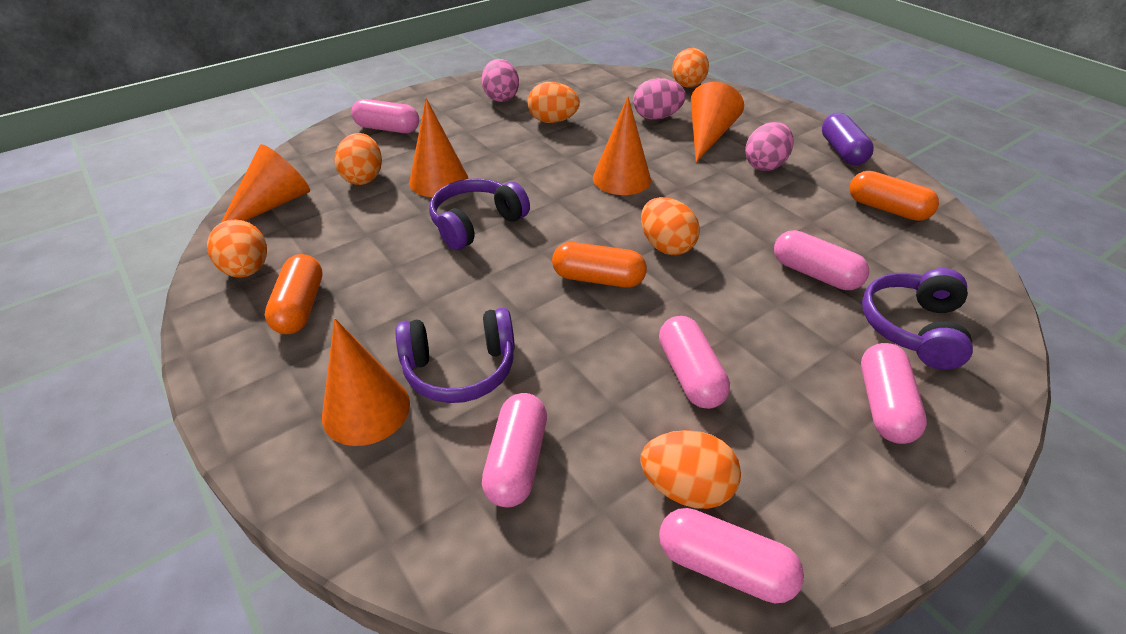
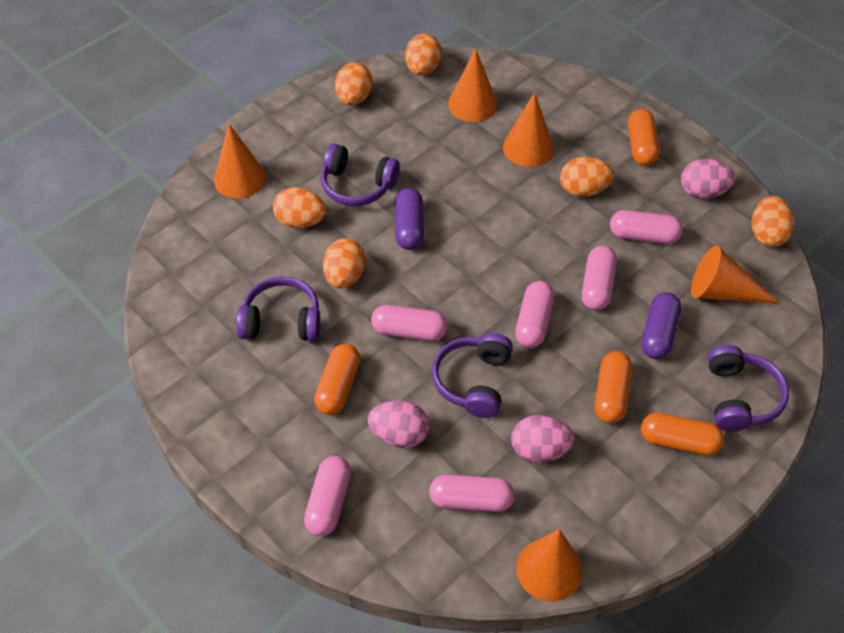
orange capsule: 3 -> 4
purple capsule: 1 -> 2
purple headphones: 3 -> 4

